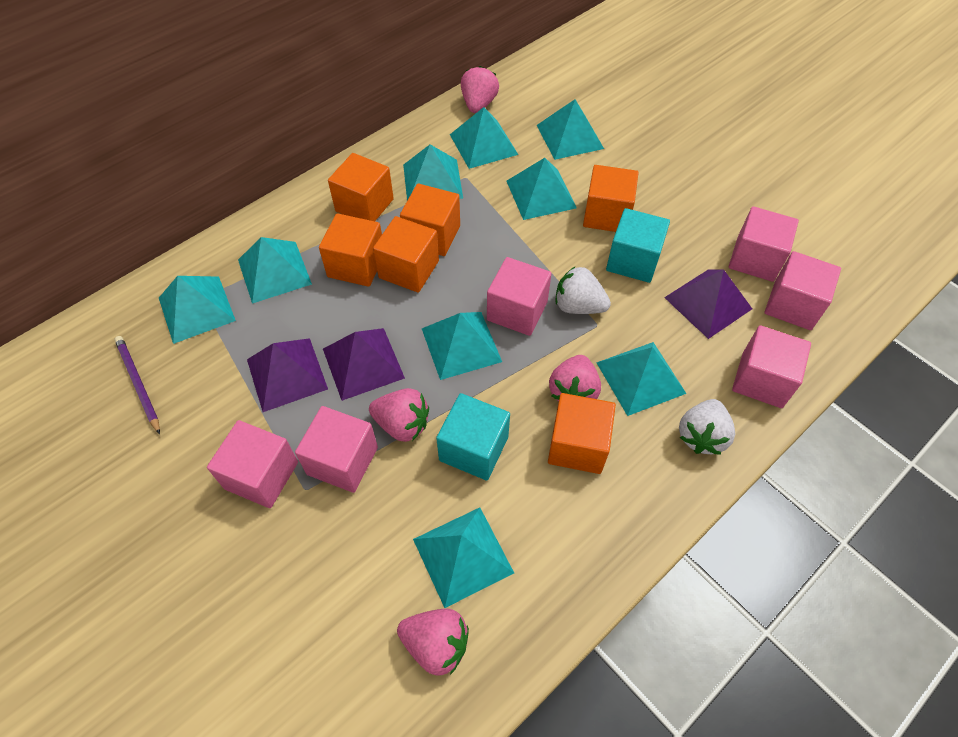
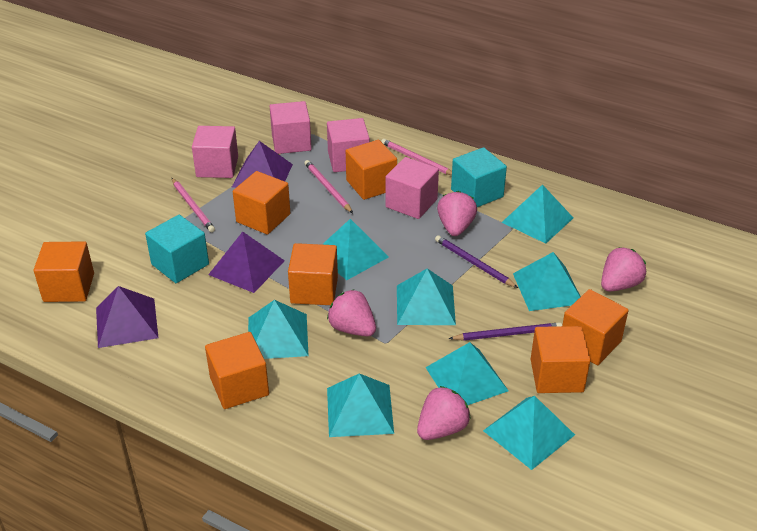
orange cube: 6 -> 7
pink cube: 6 -> 4
pink pencil: 0 -> 3
purple pencil: 1 -> 2
turquoise pyramid: 9 -> 8
white strawberry: 2 -> 0

